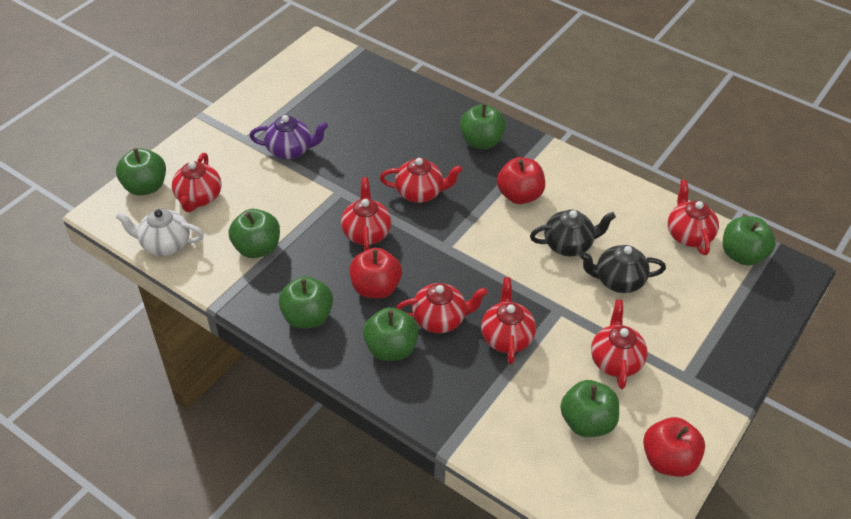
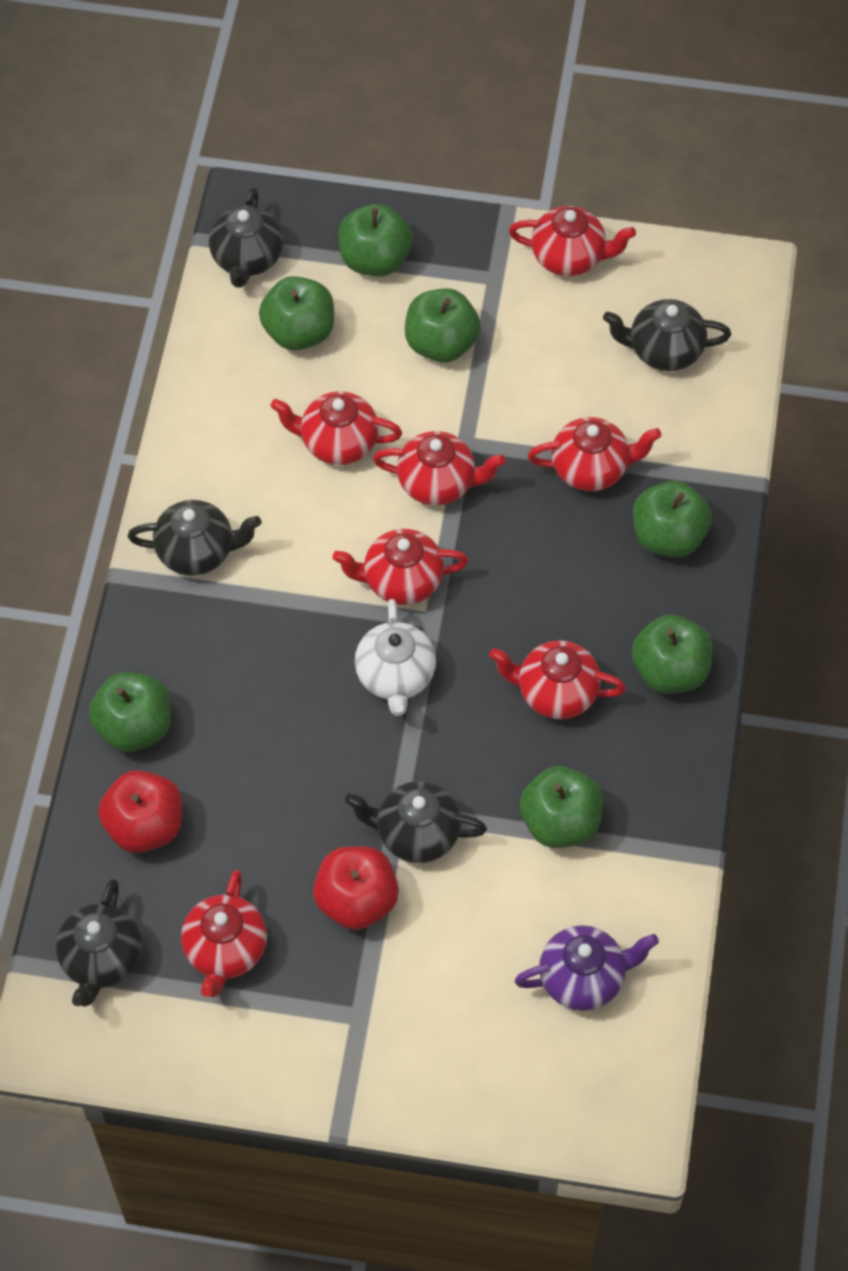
black teapot: 2 -> 5
red apple: 3 -> 2

